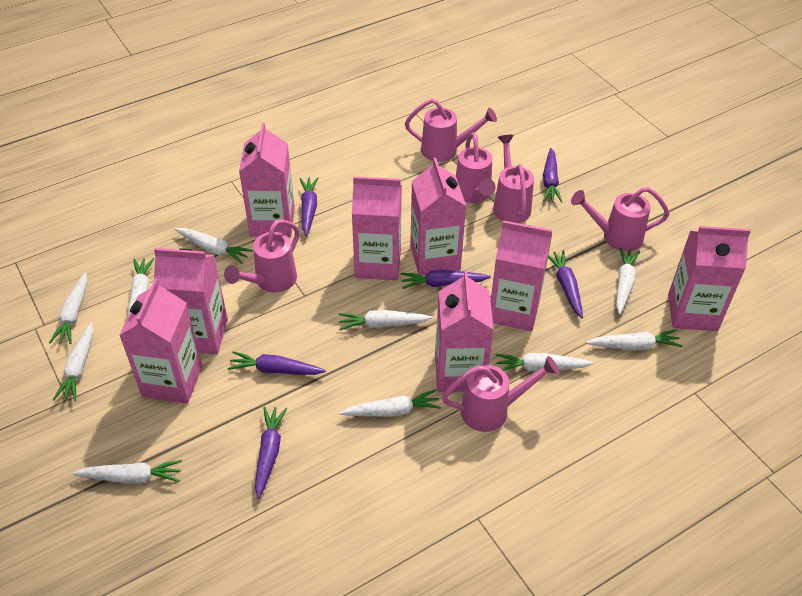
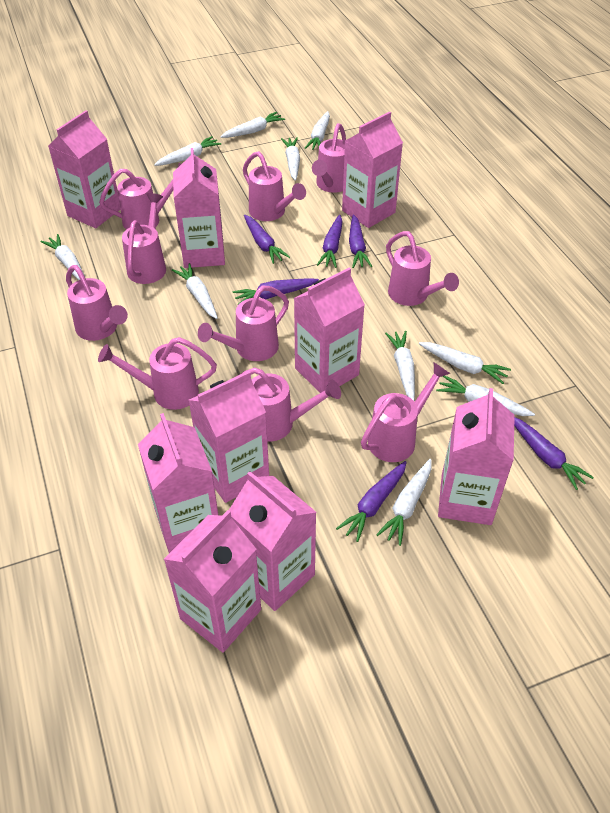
pink carton: 8 -> 9
pink watering can: 6 -> 10

